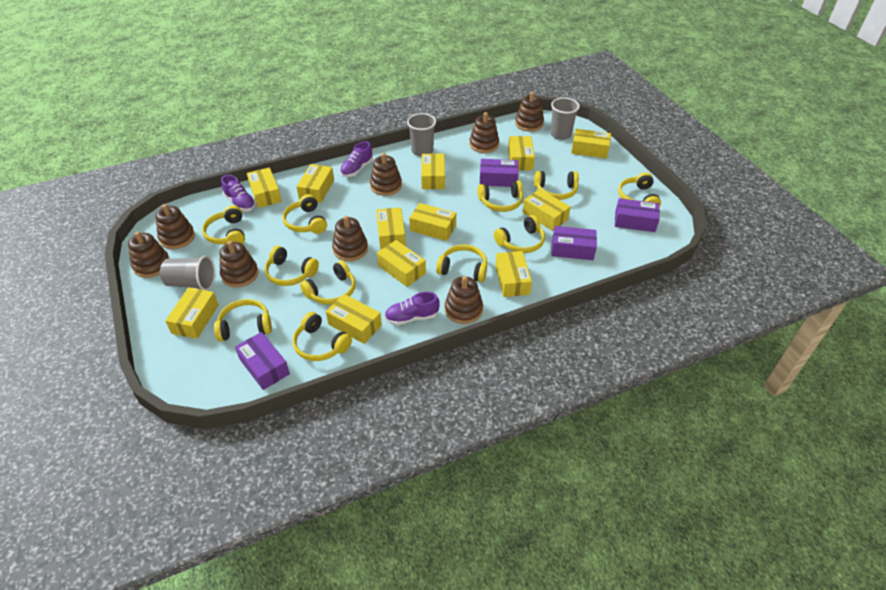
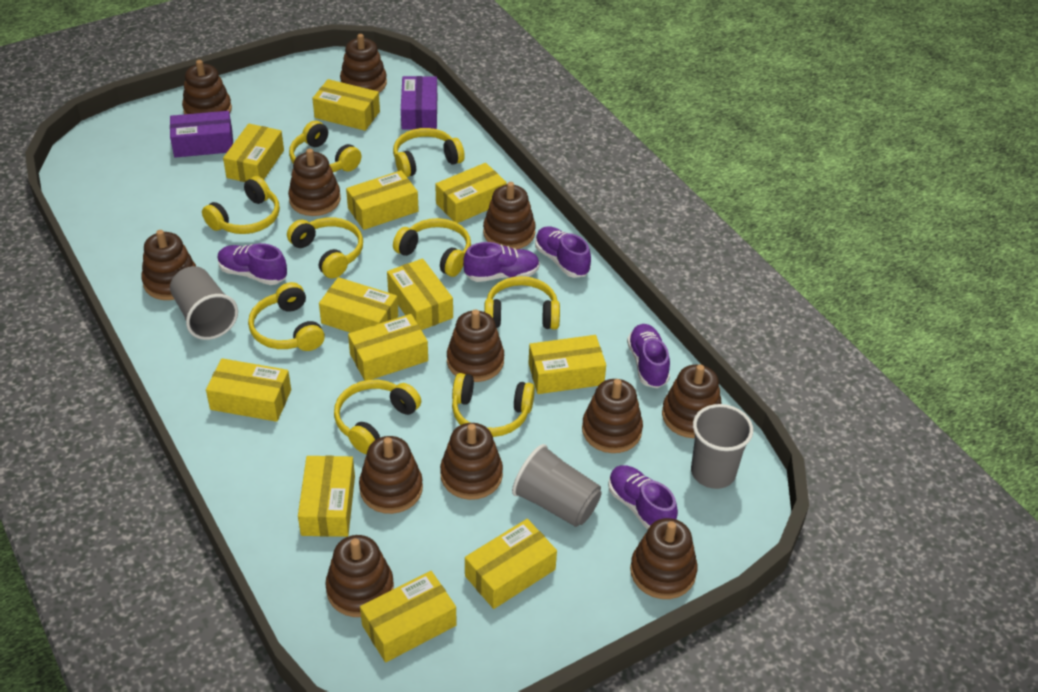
brown stacking toy: 8 -> 12
purple box: 4 -> 2
purple shoe: 3 -> 5
yellow headphones: 11 -> 9

